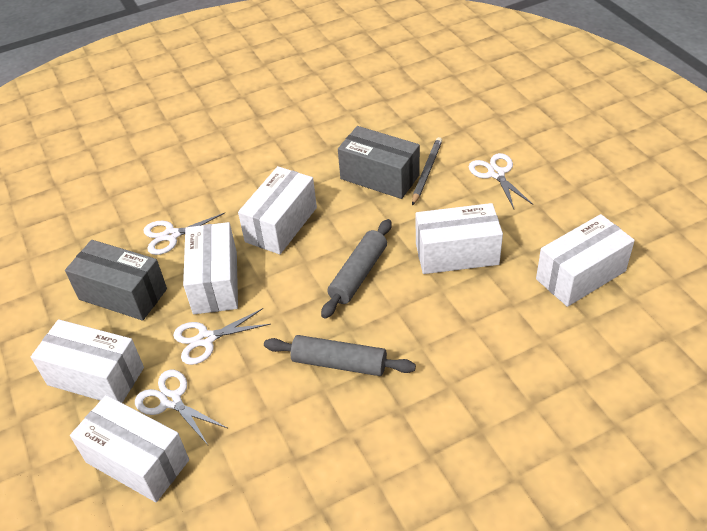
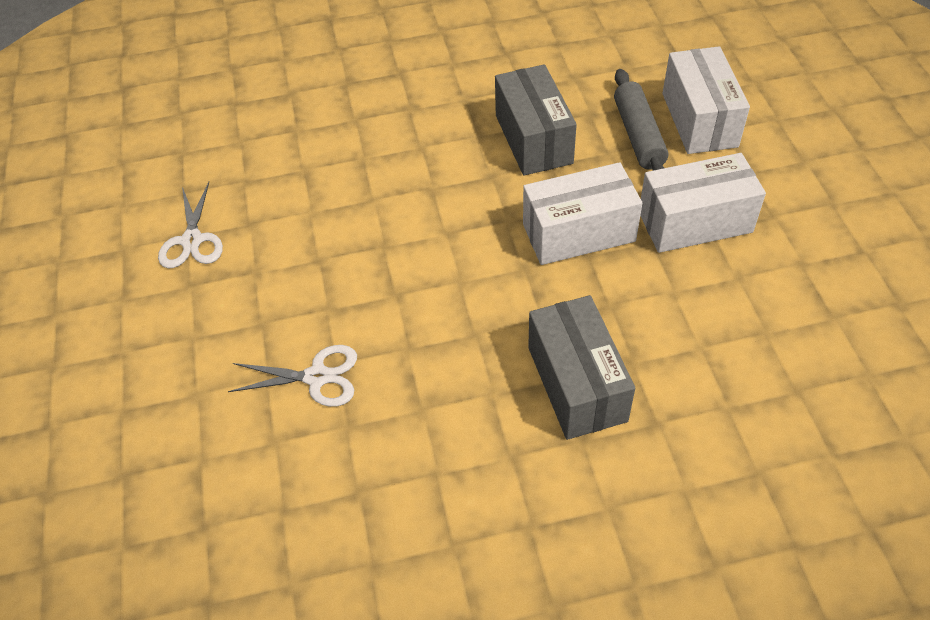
grey pencil: 1 -> 0
grey rolling pin: 2 -> 1
white box: 6 -> 3
white scissors: 4 -> 2

